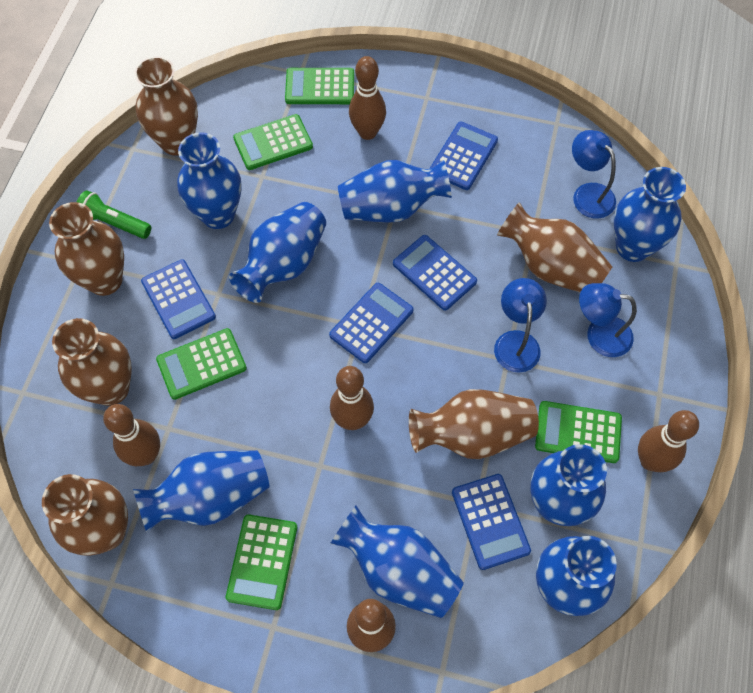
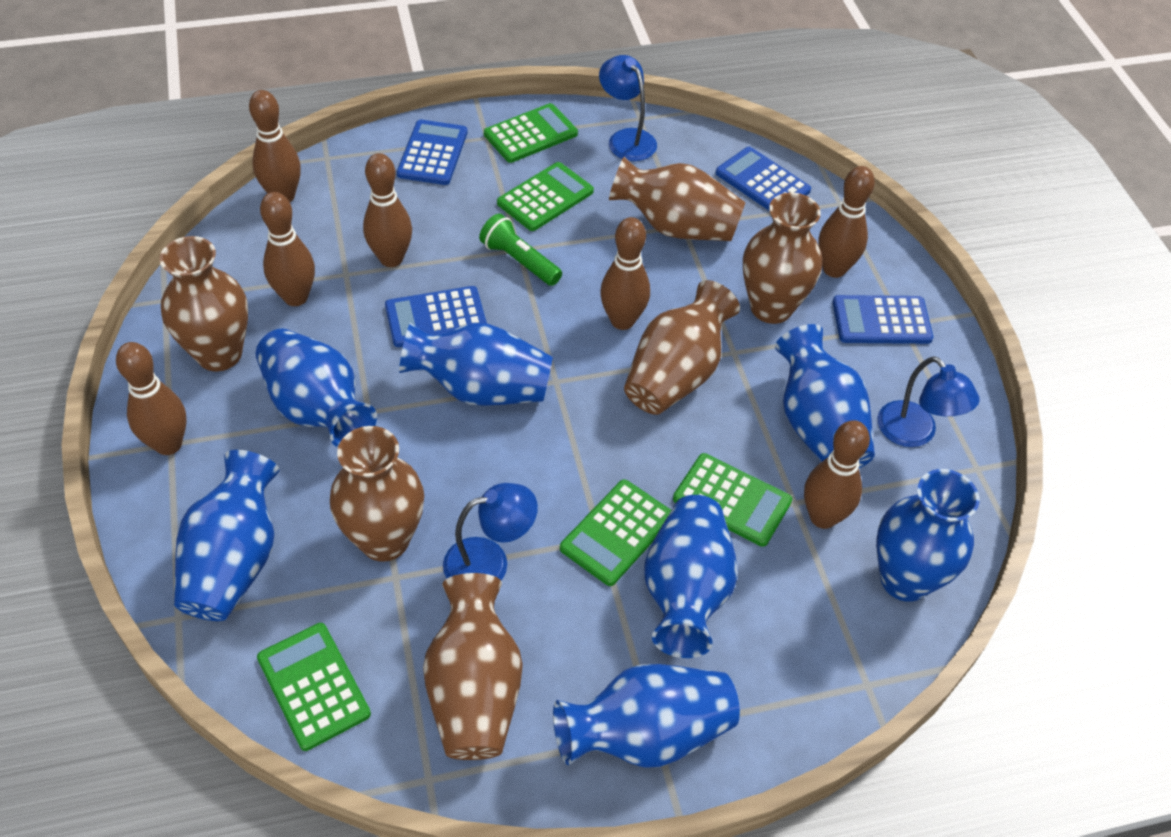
blue calculator: 5 -> 4
blue vase: 8 -> 7
brown bowling pin: 5 -> 7

